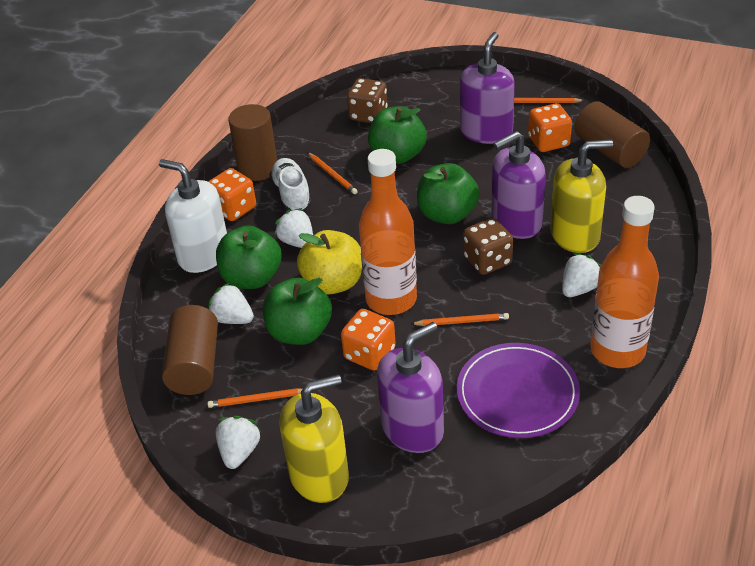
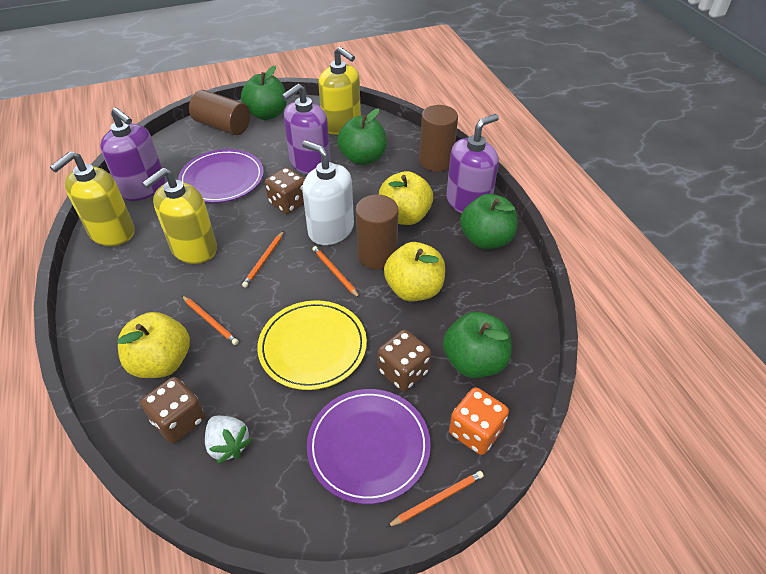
brown dice: 2 -> 3
orange bottle: 2 -> 0
orange dice: 3 -> 1
purple plate: 1 -> 2
white shoe: 1 -> 0
white strawberry: 4 -> 1
yellow apple: 1 -> 3
yellow plate: 0 -> 1
yellow soap dispenser: 2 -> 3

